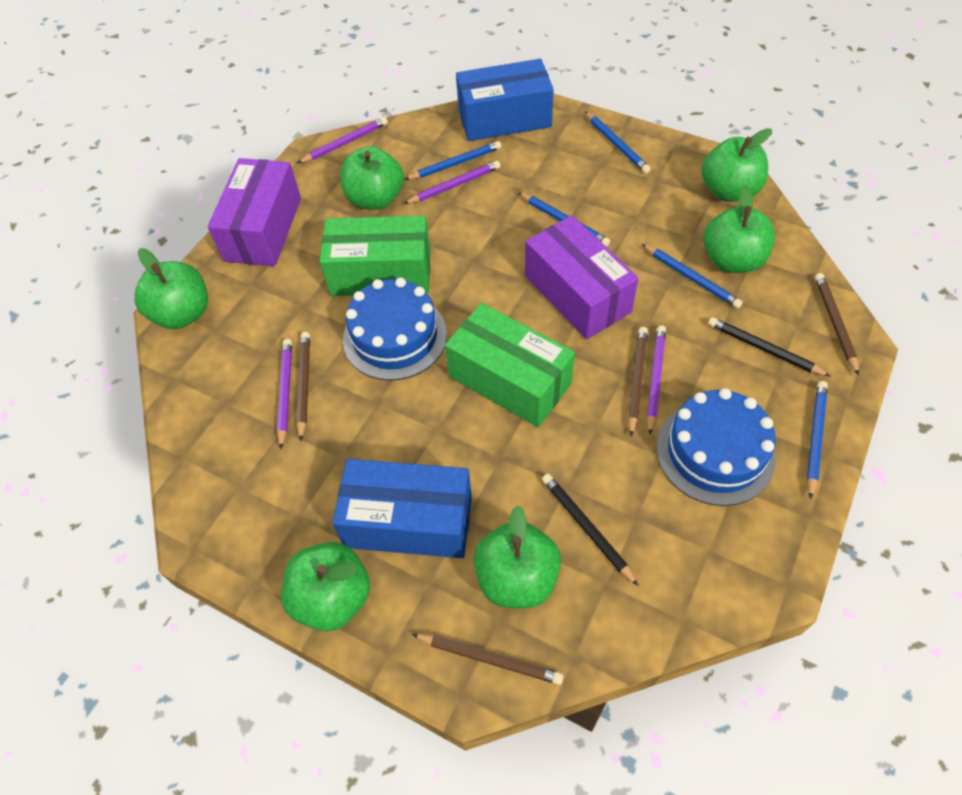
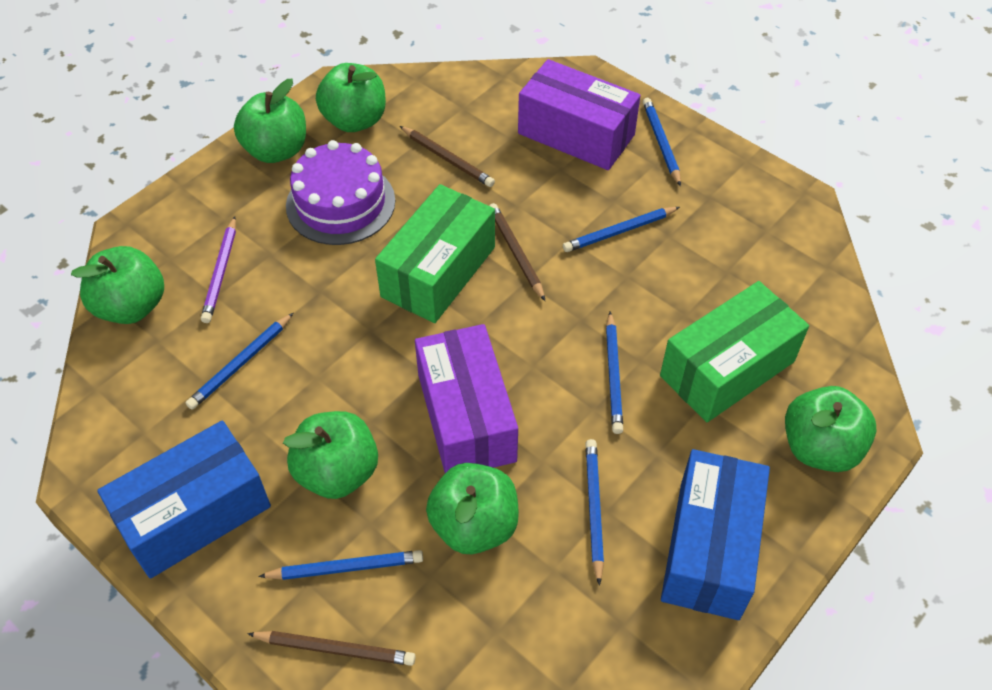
black pencil: 2 -> 0
blue cake: 2 -> 0
blue pencil: 5 -> 6
brown pencil: 4 -> 3
purple cake: 0 -> 1
purple pencil: 4 -> 1

